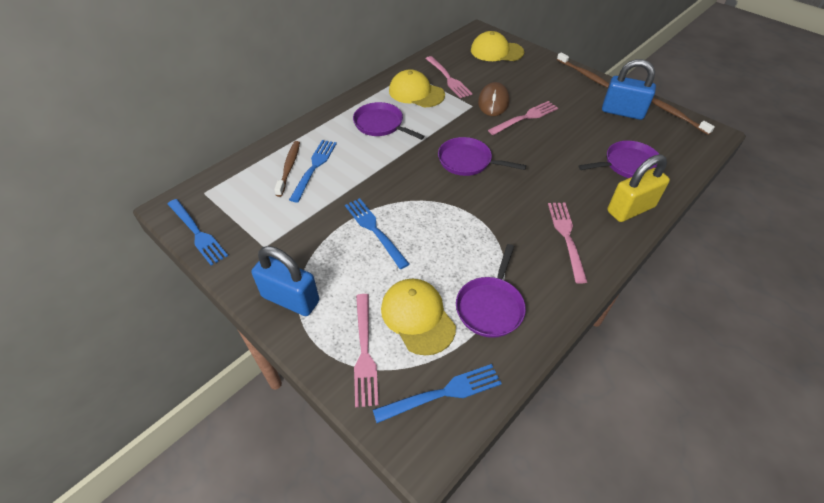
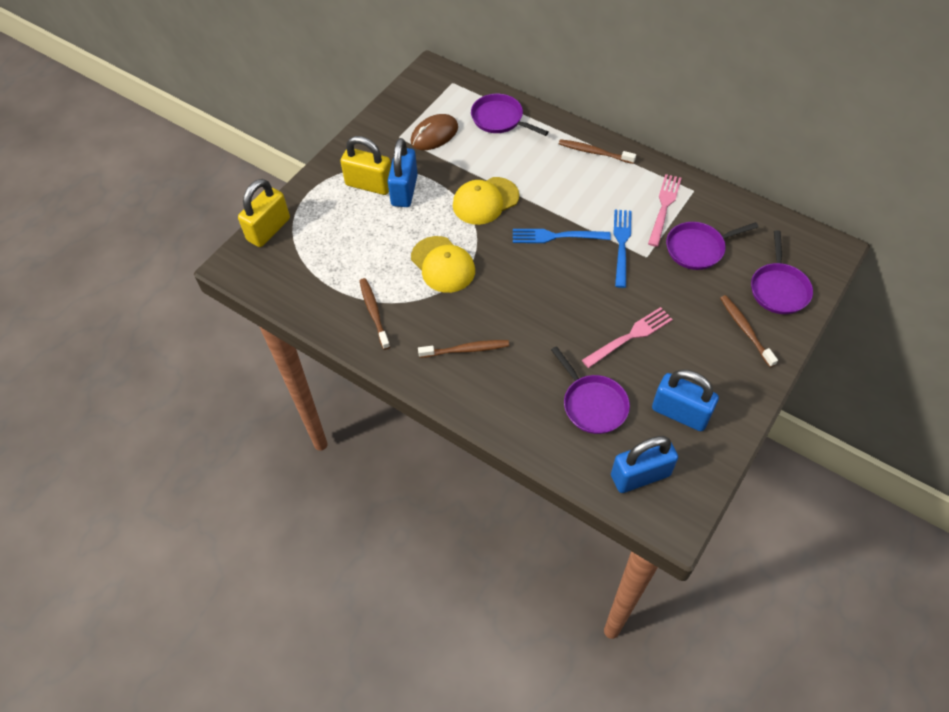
blue fork: 4 -> 2
blue padlock: 2 -> 3
brown toothbrush: 3 -> 4
pink fork: 4 -> 2
yellow cap: 3 -> 2
yellow padlock: 1 -> 2

